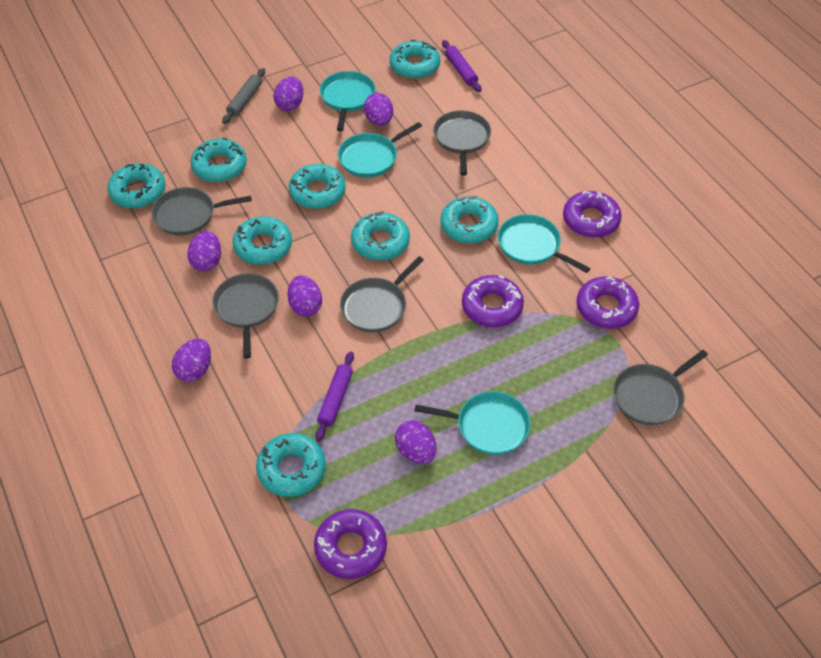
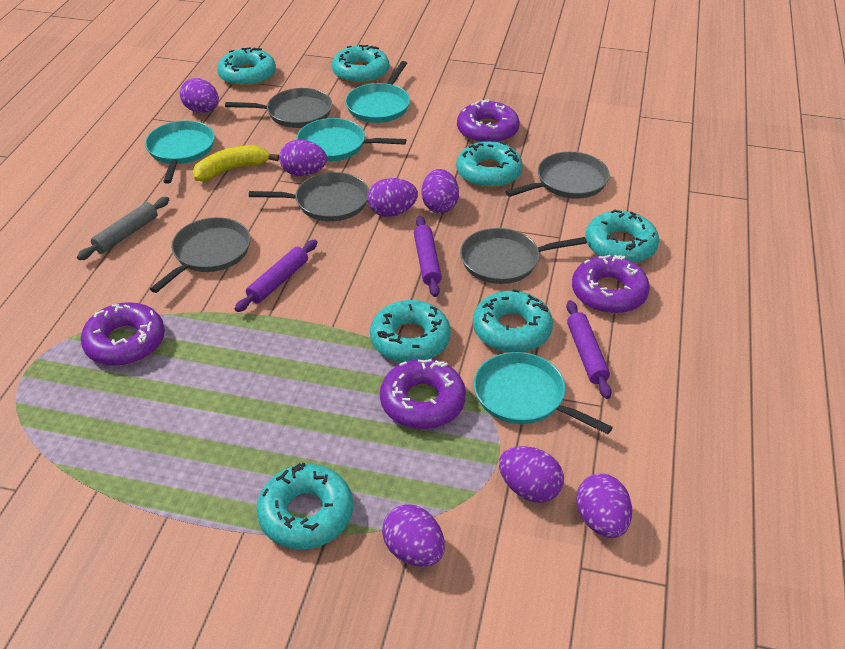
purple egg: 6 -> 7
purple rolling pin: 2 -> 3
turquoise donut: 8 -> 7
yellow banana: 0 -> 1

